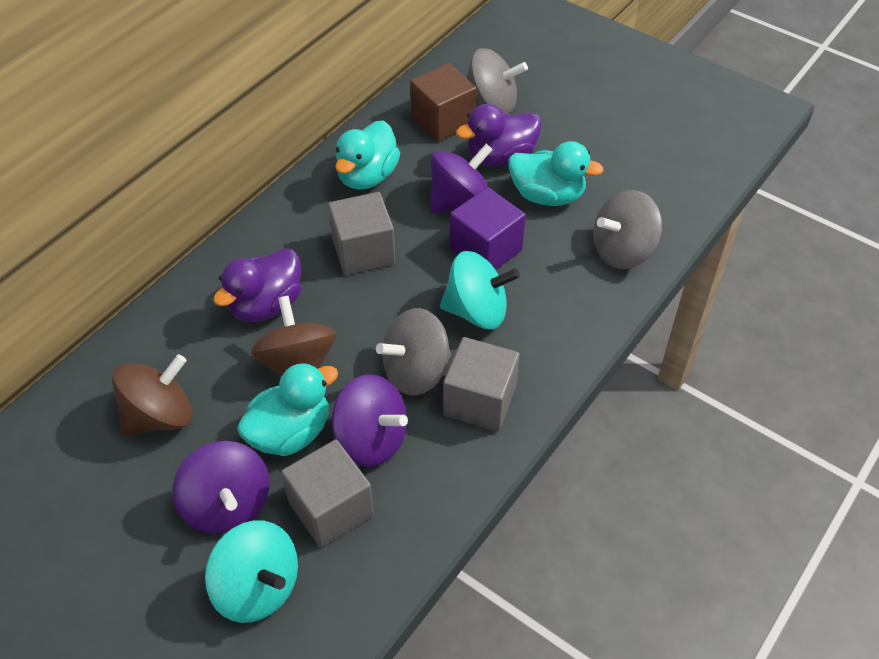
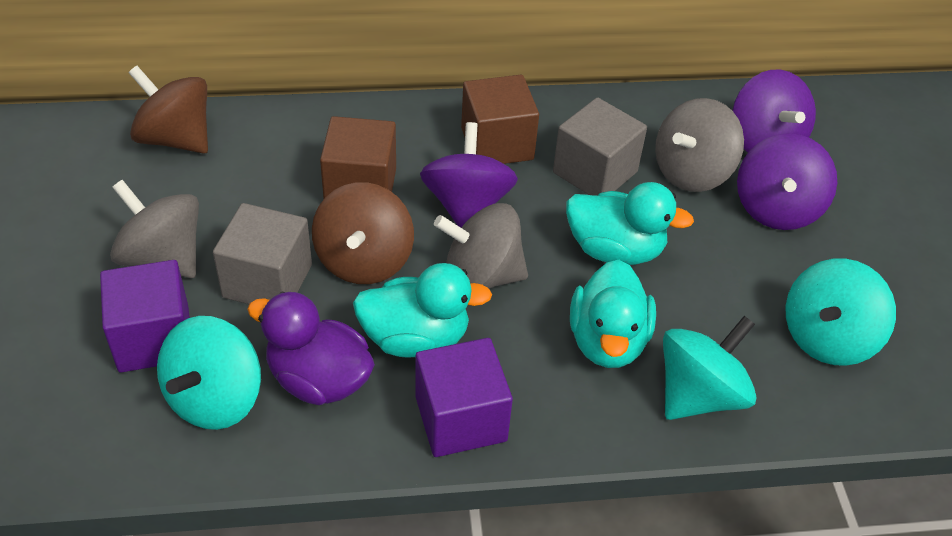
brown cube: 1 -> 2
grey cube: 3 -> 2
purple cube: 1 -> 2
purple duck: 2 -> 1
turquoise spinning top: 2 -> 3

